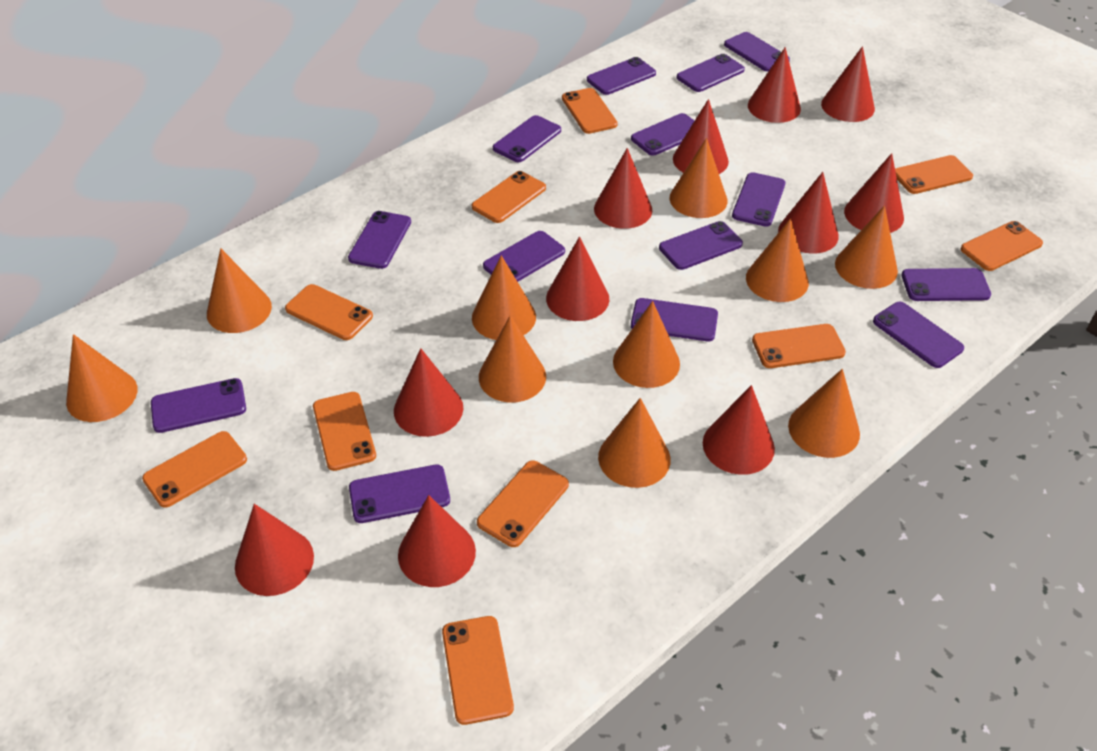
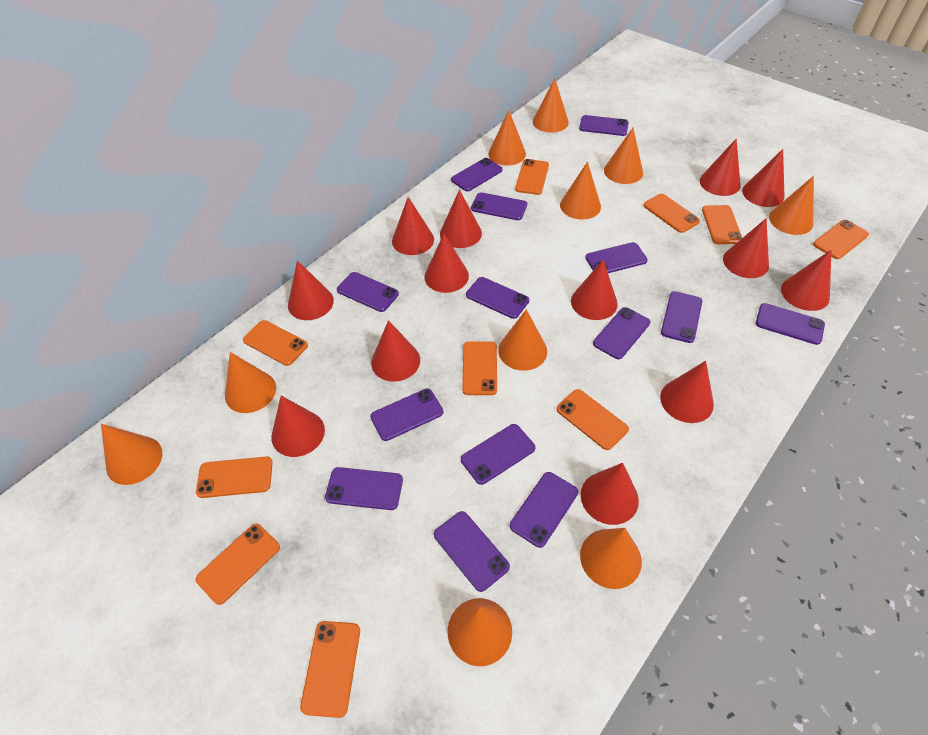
red cone: 11 -> 13

